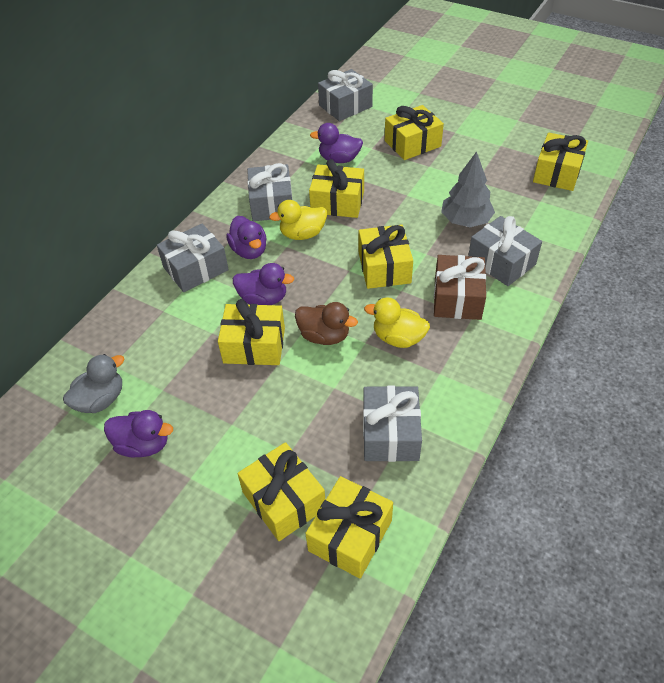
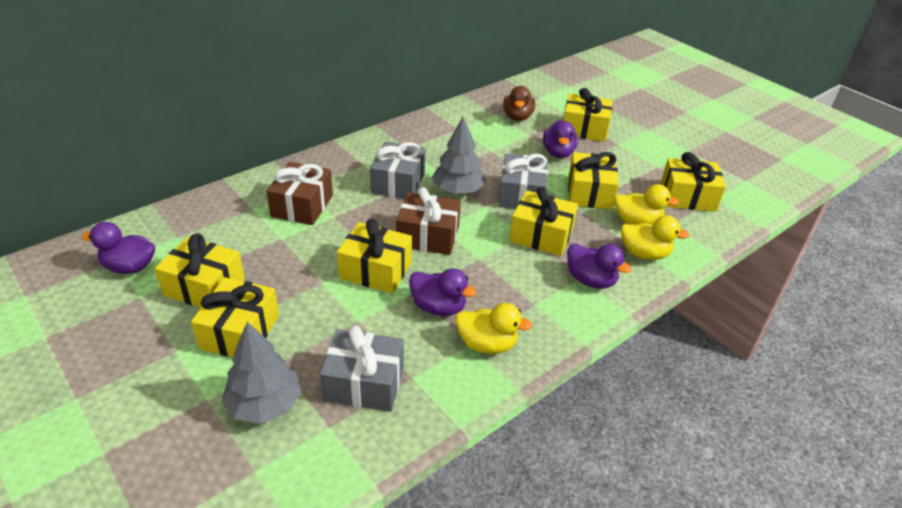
brown gift: 1 -> 2
grey duck: 1 -> 0
grey gift: 5 -> 3
grey tree: 1 -> 2
yellow duck: 2 -> 3

